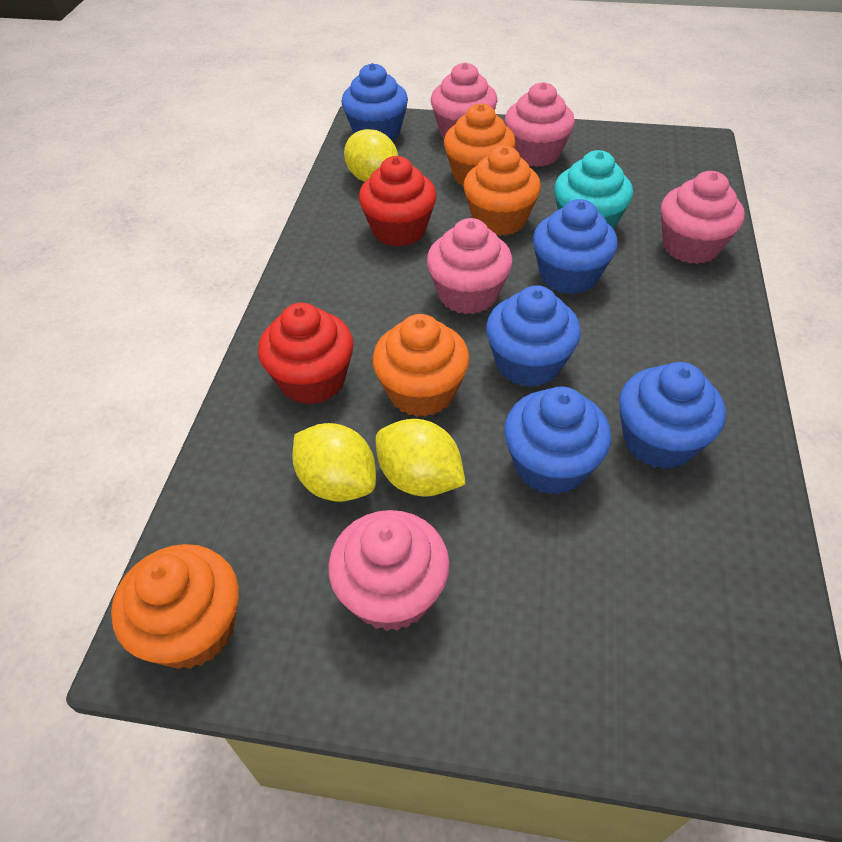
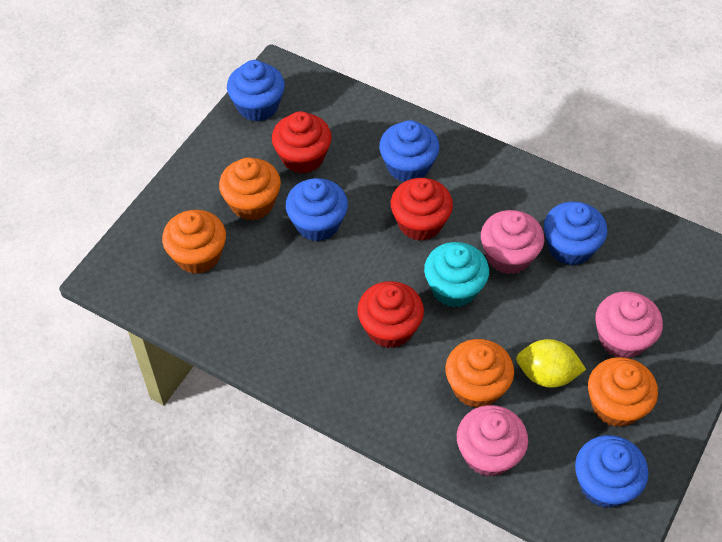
pink cupcake: 5 -> 3
red cupcake: 2 -> 3
yellow lemon: 3 -> 1

